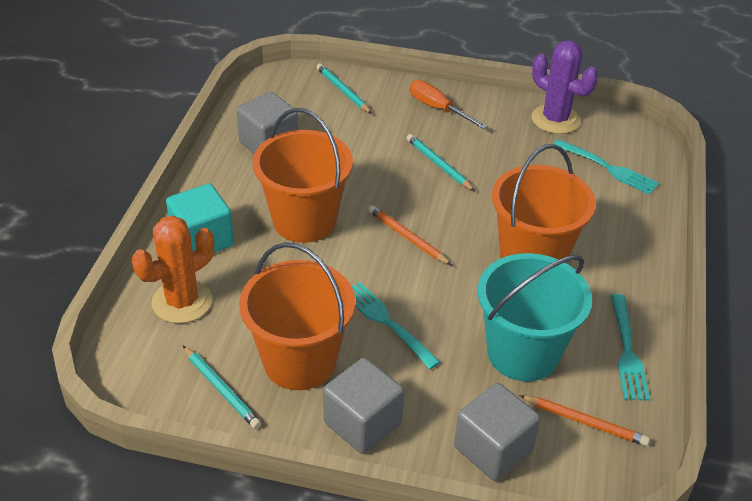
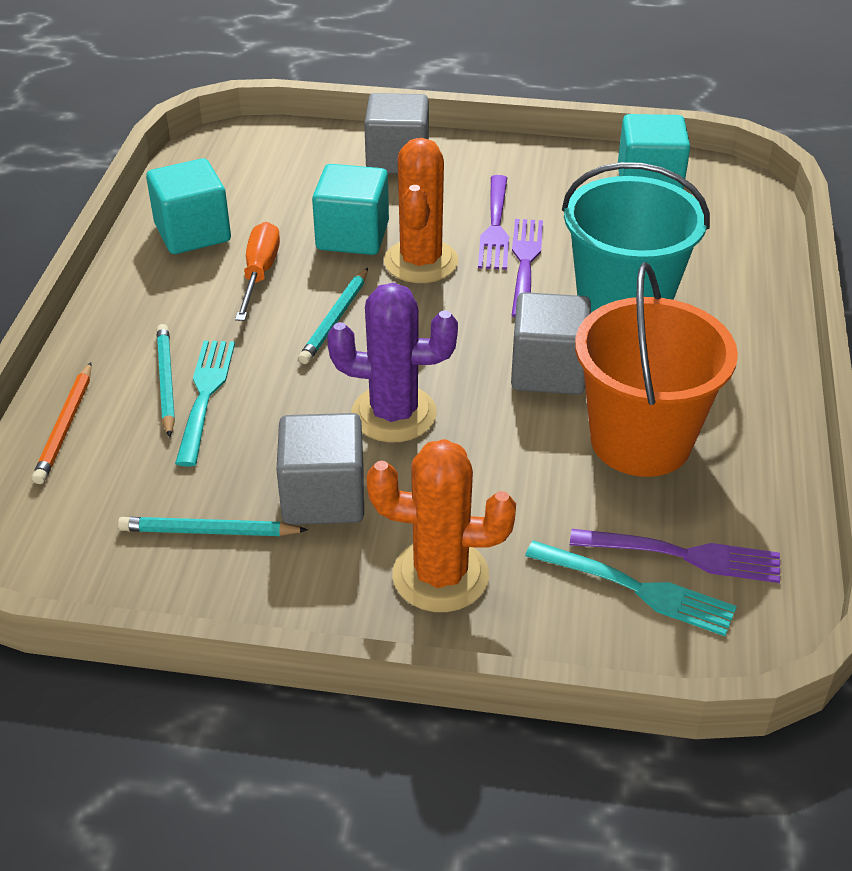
orange bucket: 3 -> 1
orange cactus: 1 -> 2
orange pencil: 2 -> 1
purple fork: 0 -> 3
turquoise cube: 1 -> 3
turquoise fork: 3 -> 2

